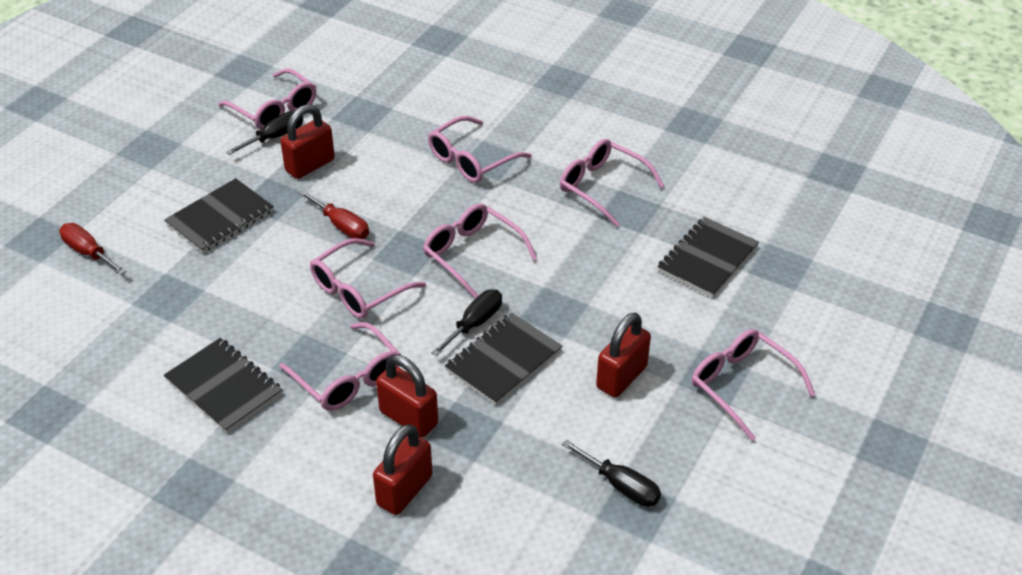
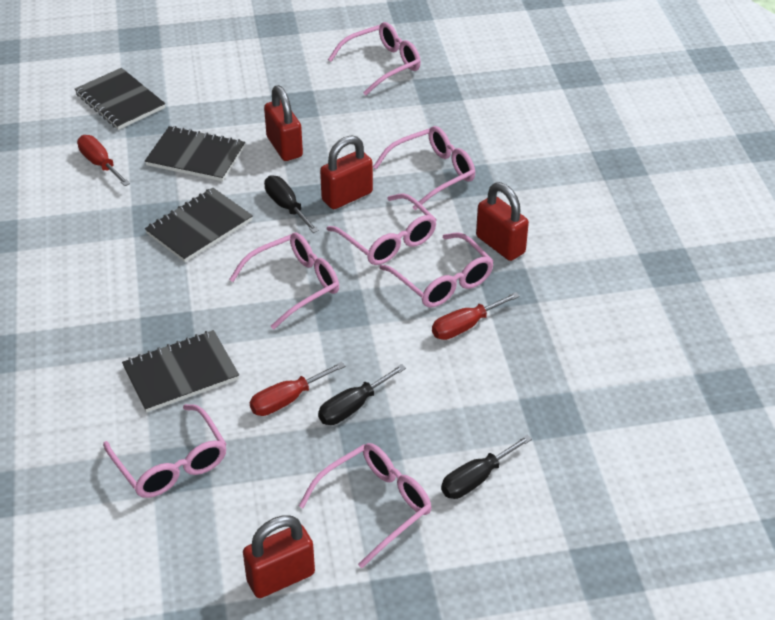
red screwdriver: 2 -> 3

